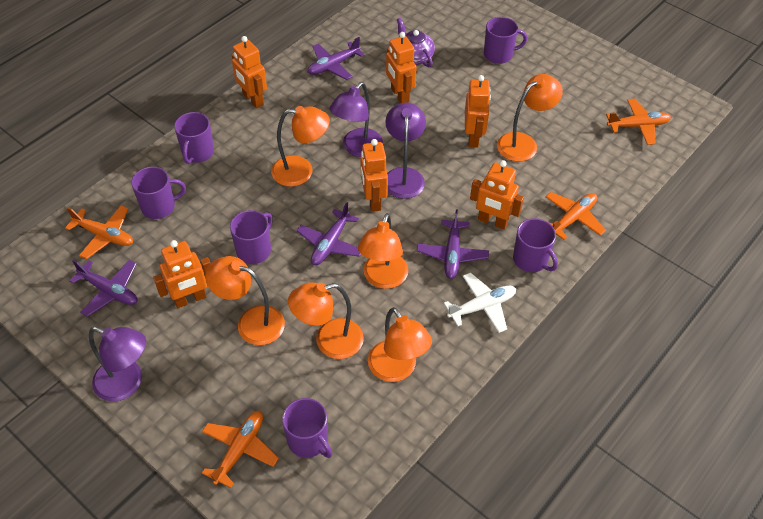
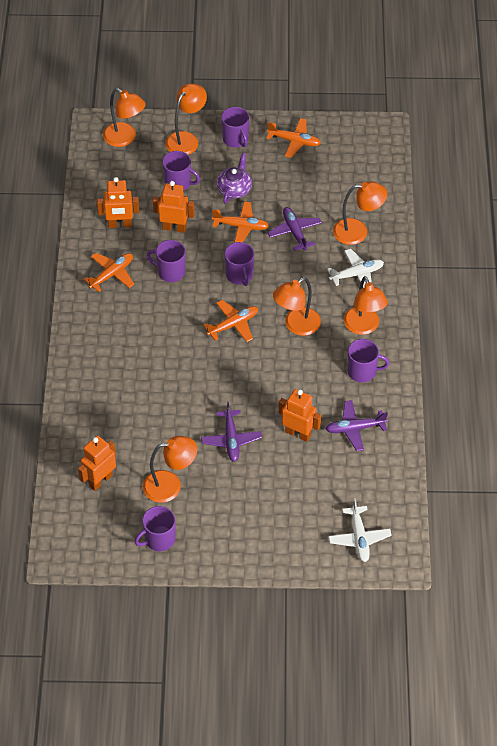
orange robot: 6 -> 4
purple lamp: 3 -> 0
purple plane: 4 -> 3
white plane: 1 -> 2

